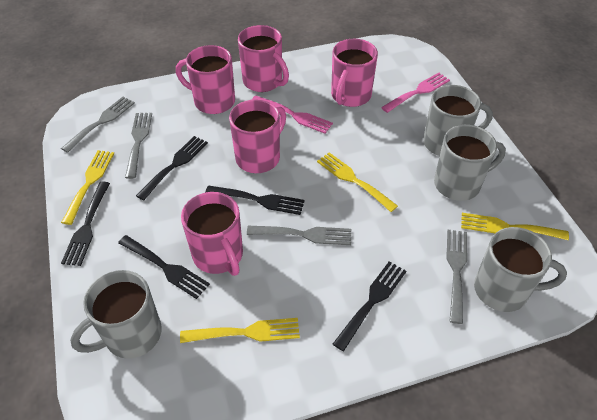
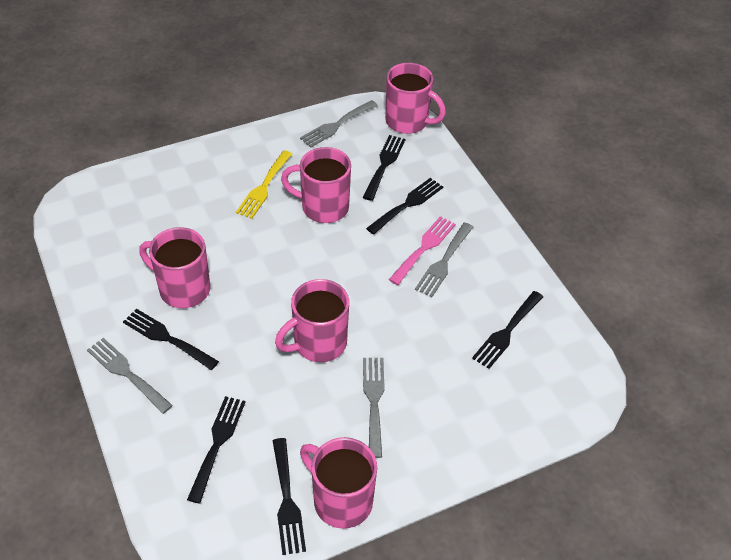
black fork: 5 -> 6
grey mug: 4 -> 0
pink fork: 2 -> 1
yellow fork: 4 -> 1

